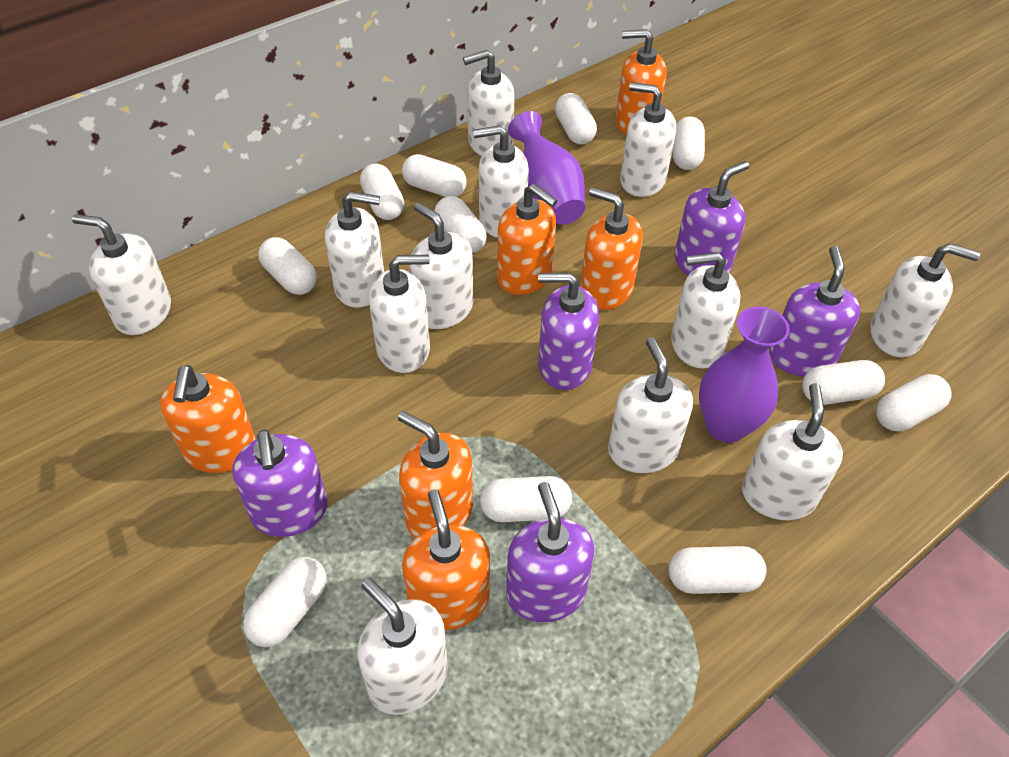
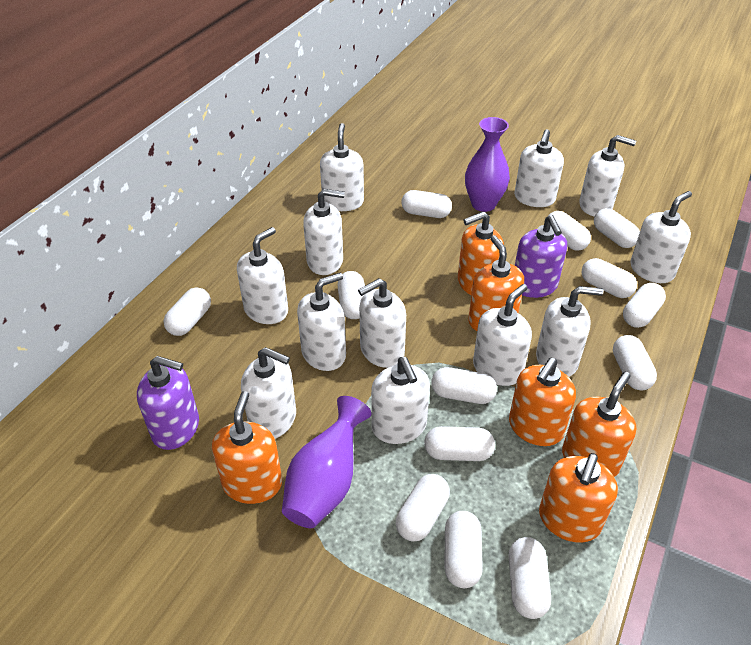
purple soap dispenser: 5 -> 2
white capsule: 11 -> 13

